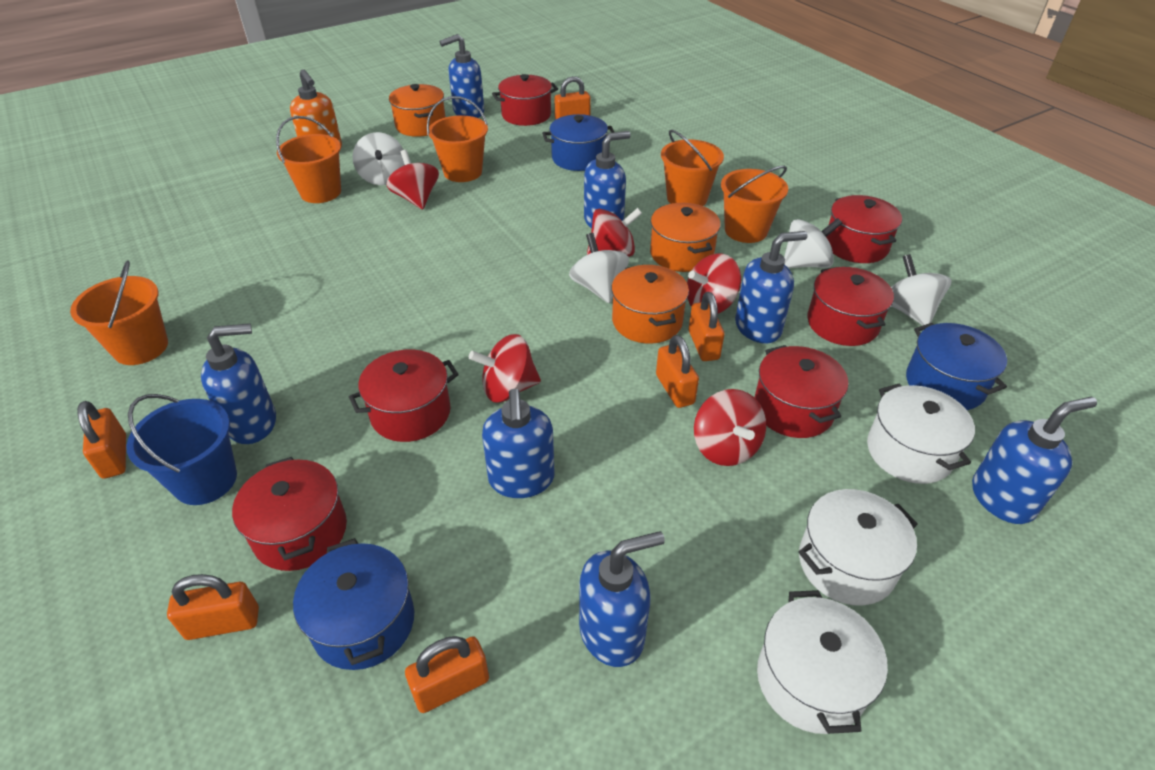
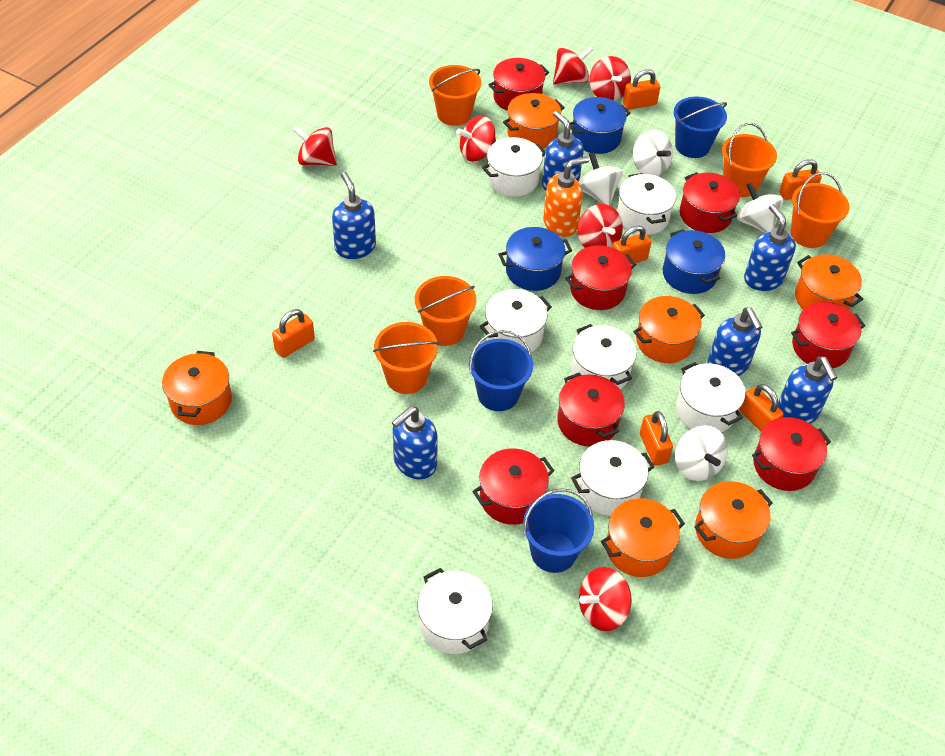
blue bucket: 1 -> 3
blue soap dispenser: 7 -> 6
orange pot: 3 -> 6
red pot: 6 -> 7
red spinning top: 5 -> 6
white pot: 3 -> 7

